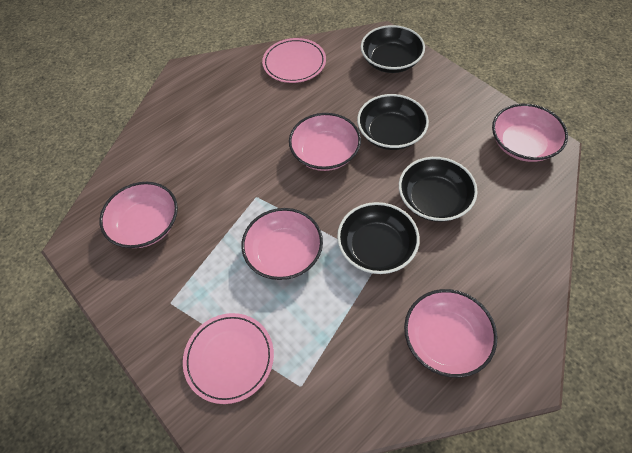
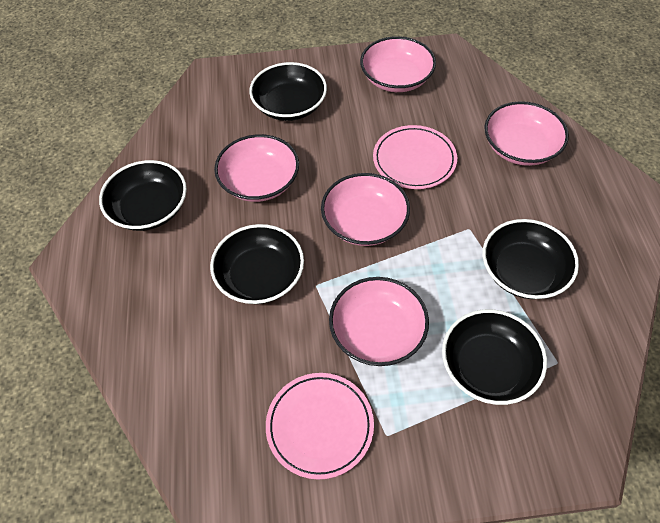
black bowl: 4 -> 5

